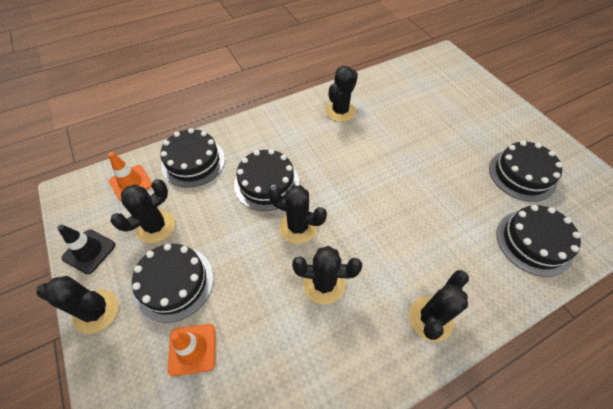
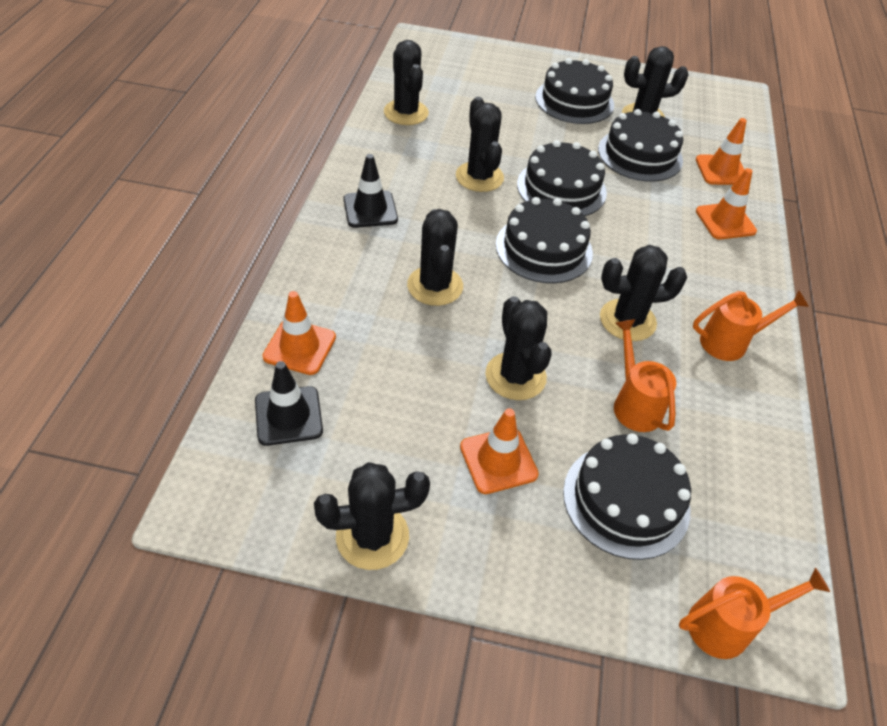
black cactus: 6 -> 7
black traffic cone: 1 -> 2
orange traffic cone: 2 -> 4
orange watering can: 0 -> 3

